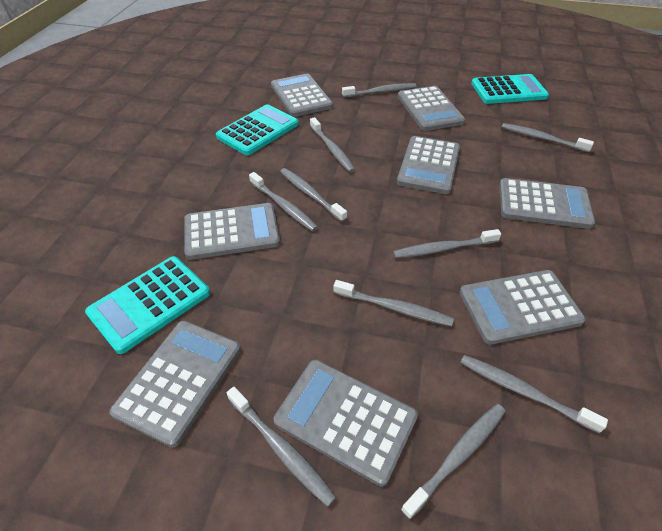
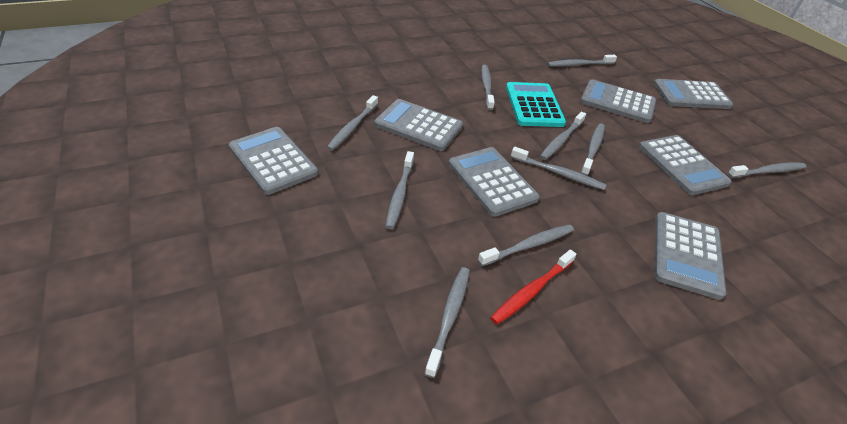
grey calculator: 8 -> 7
red toothbrush: 0 -> 1
turquoise calculator: 3 -> 1

